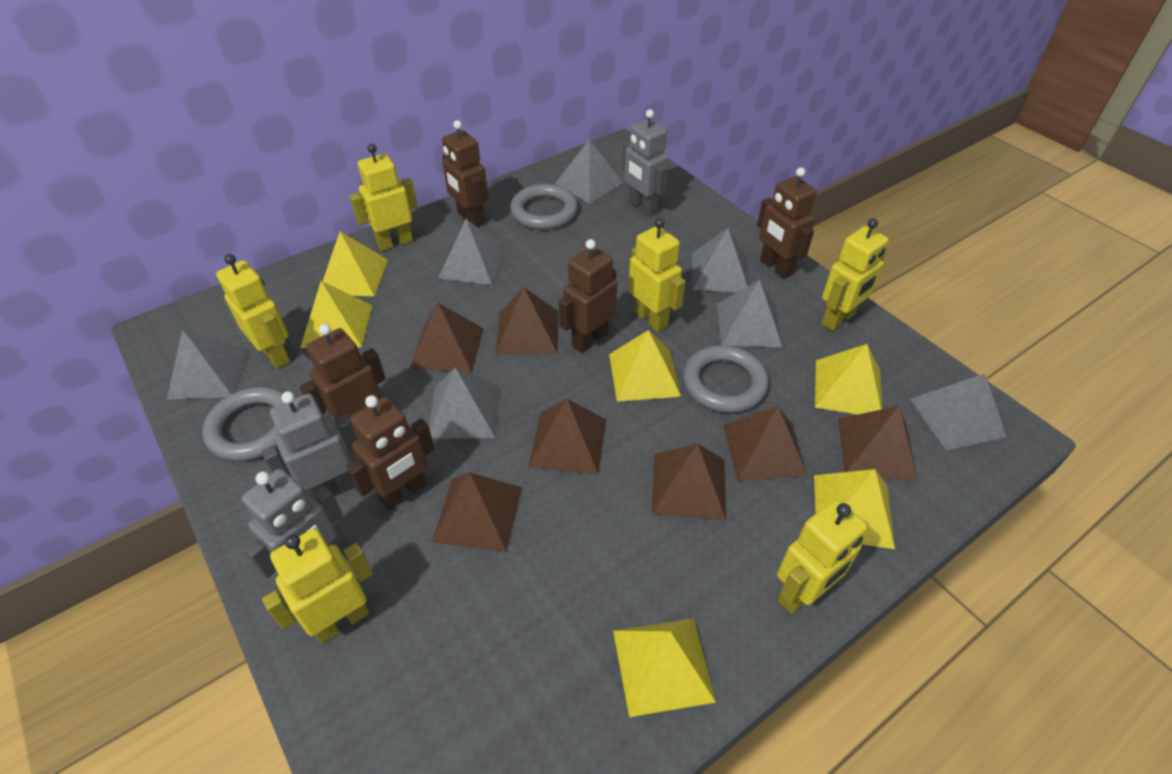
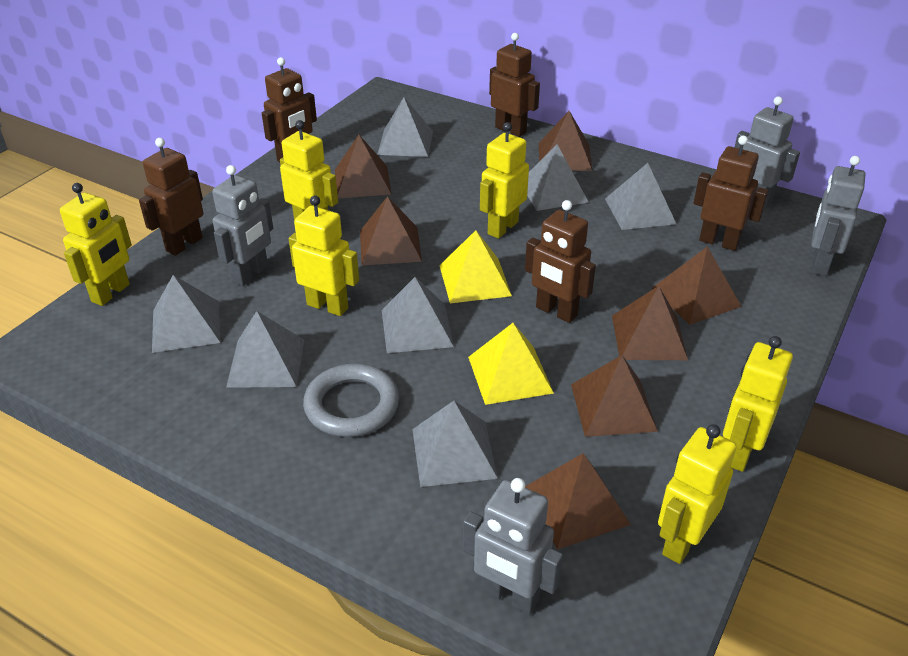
grey ring: 3 -> 1
grey robot: 3 -> 4
yellow pyramid: 6 -> 2

